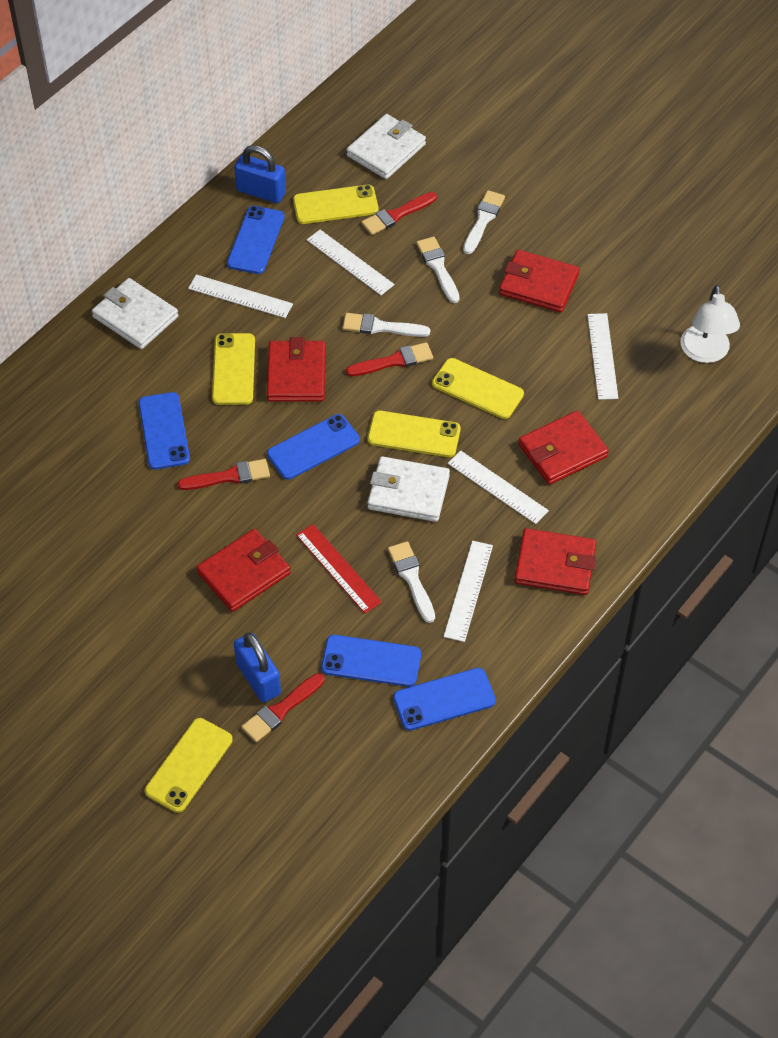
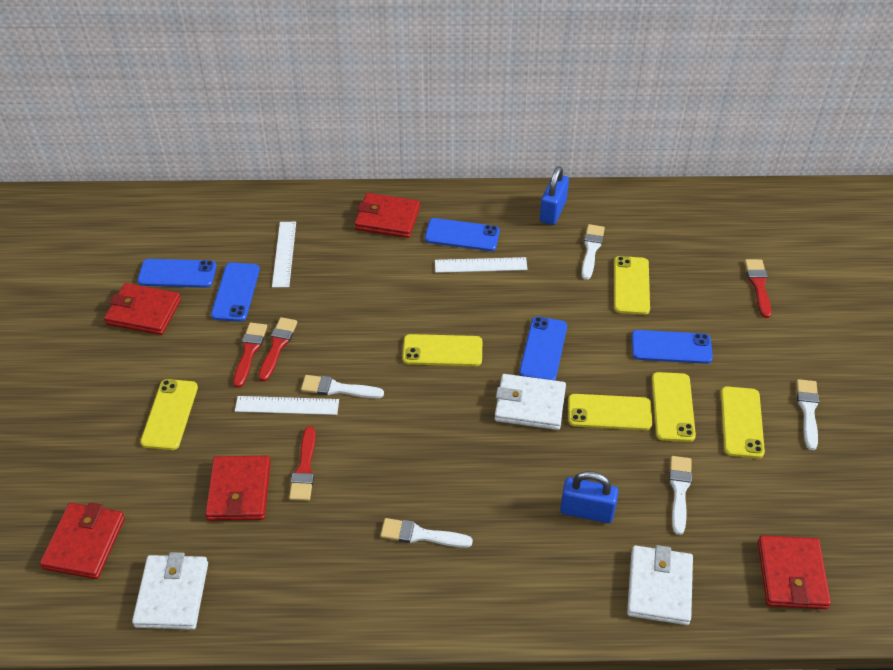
red ruler: 1 -> 0
white brush: 4 -> 5
white lamp: 1 -> 0
white ruler: 5 -> 3
yellow phone: 5 -> 6

